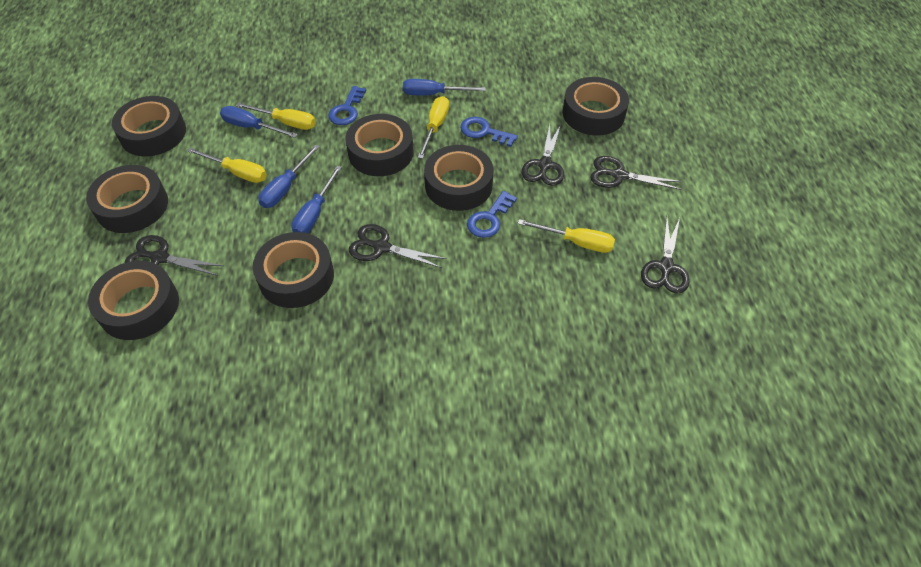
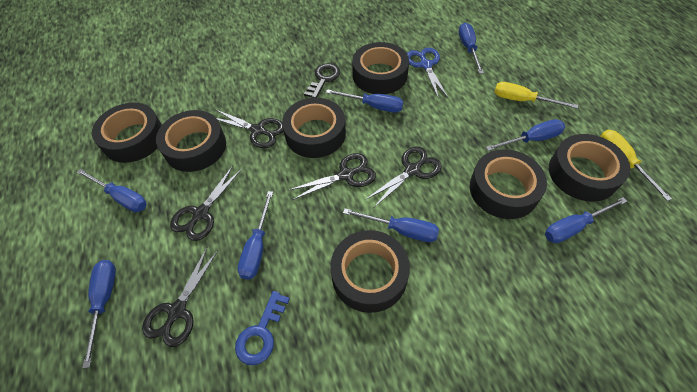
black key: 0 -> 1
blue key: 3 -> 1
blue scissors: 0 -> 1
blue screwdriver: 4 -> 8
yellow screwdriver: 4 -> 2

